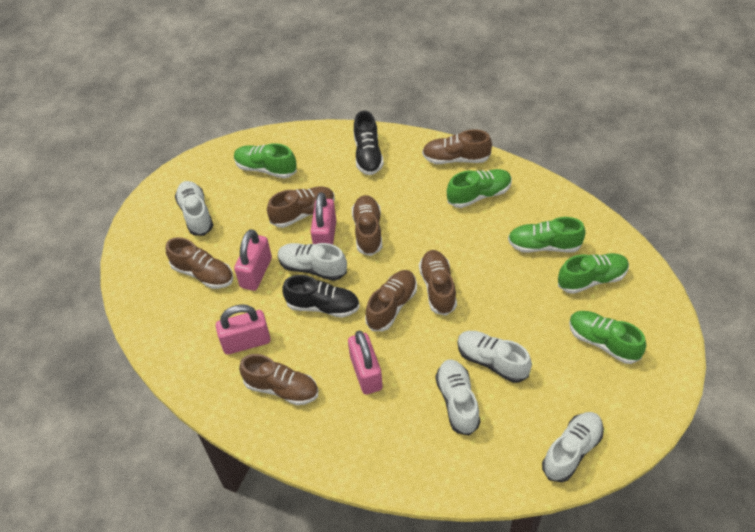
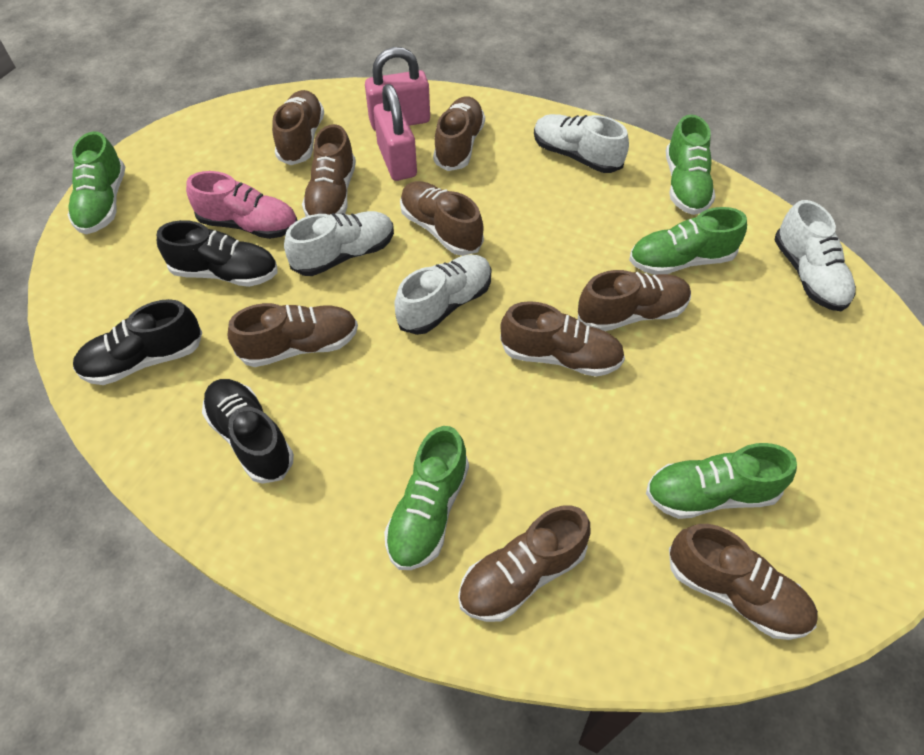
black shoe: 2 -> 3
brown shoe: 7 -> 9
pink padlock: 4 -> 2
pink shoe: 0 -> 1
white shoe: 5 -> 4

